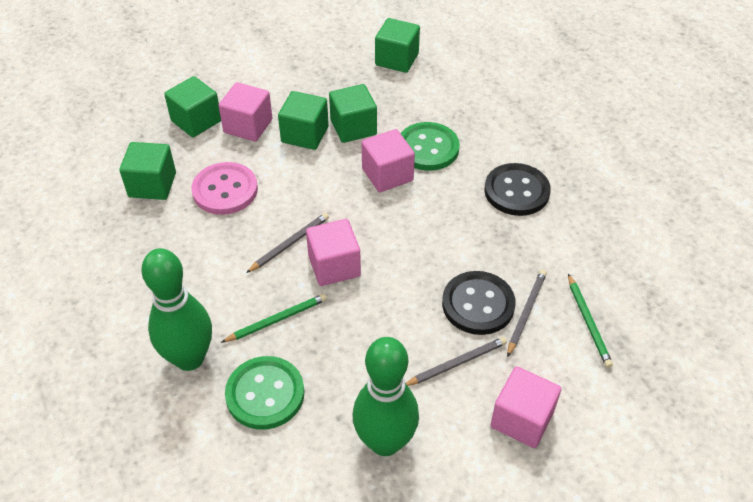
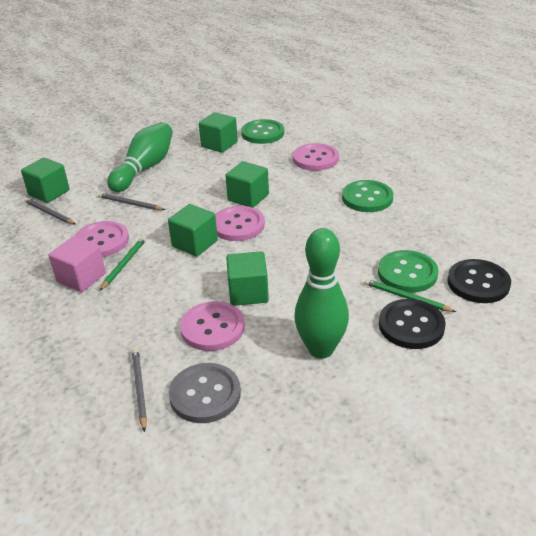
green button: 2 -> 3
grey button: 0 -> 1
pink button: 1 -> 4
pink cube: 4 -> 1

